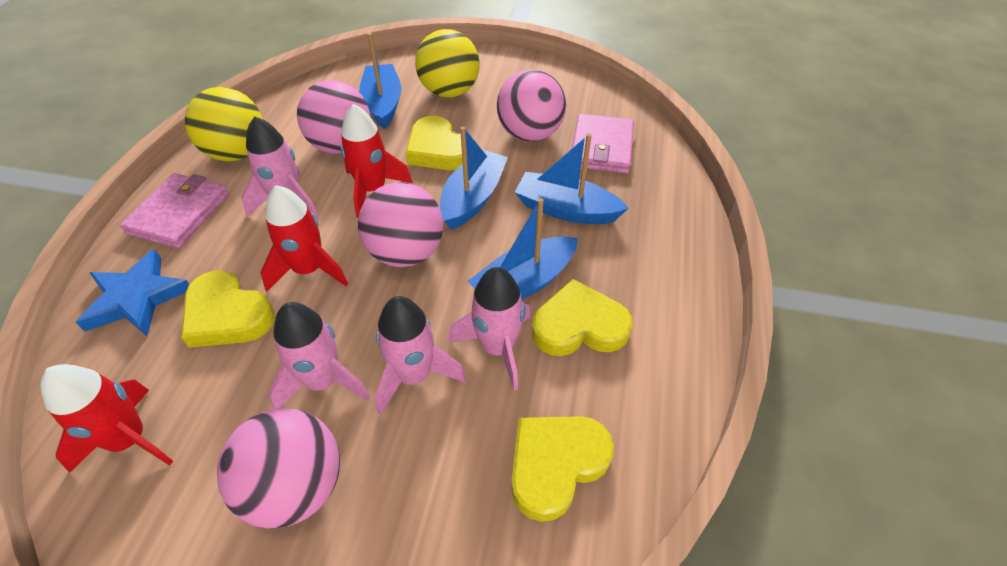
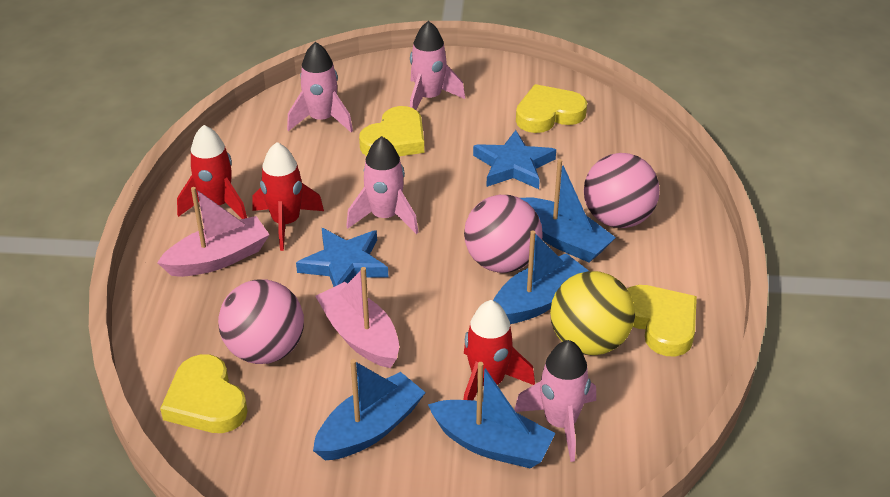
blue star: 1 -> 2
pink ball: 4 -> 3
pink boat: 0 -> 2
pink wallet: 2 -> 0
yellow ball: 2 -> 1

